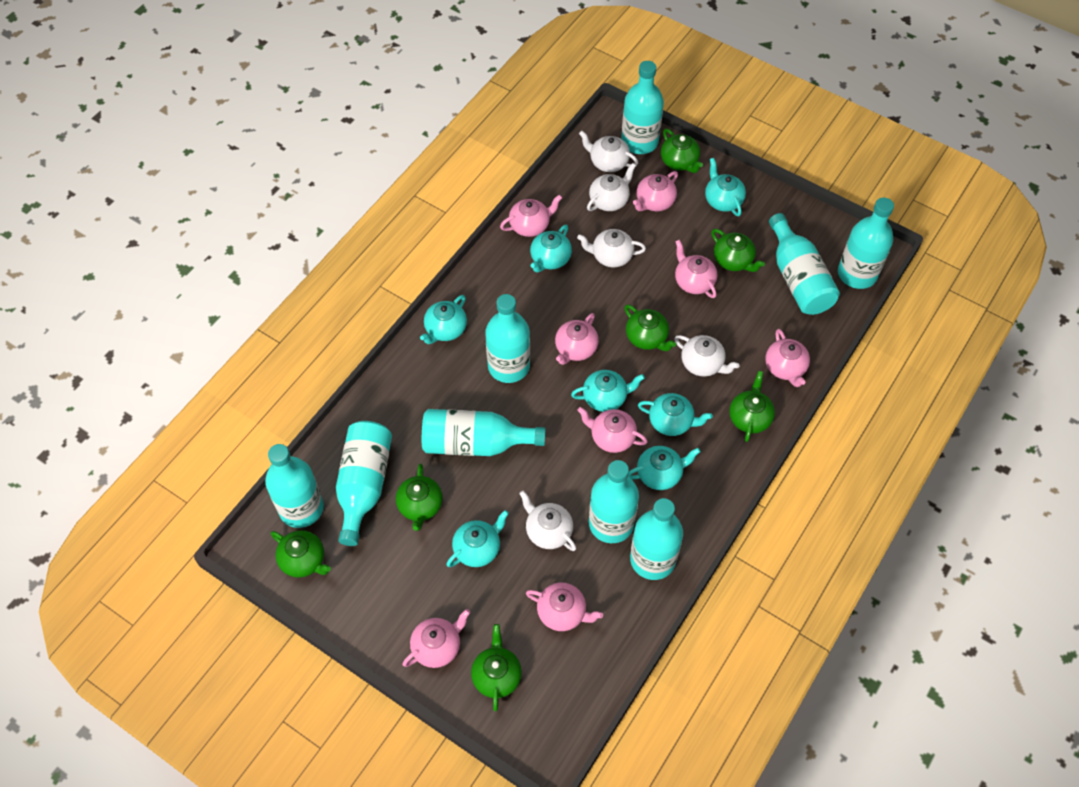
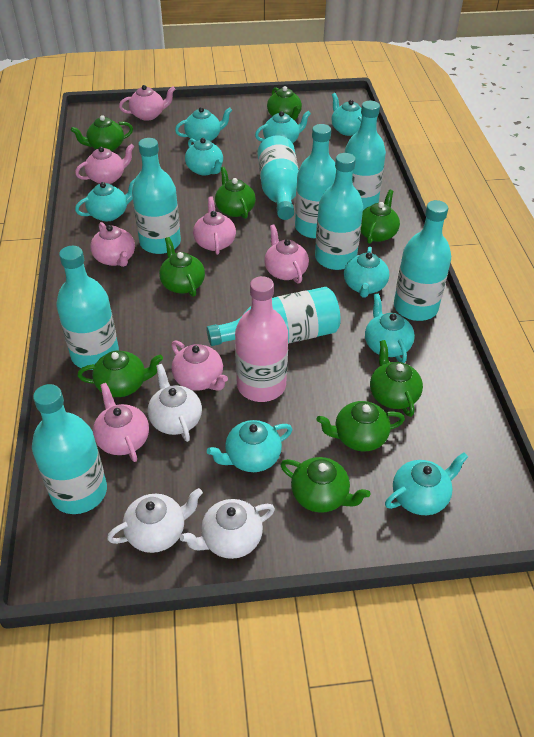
green teapot: 7 -> 9
pink bottle: 0 -> 1
pink teapot: 8 -> 7
turquoise teapot: 7 -> 9
white teapot: 5 -> 3

